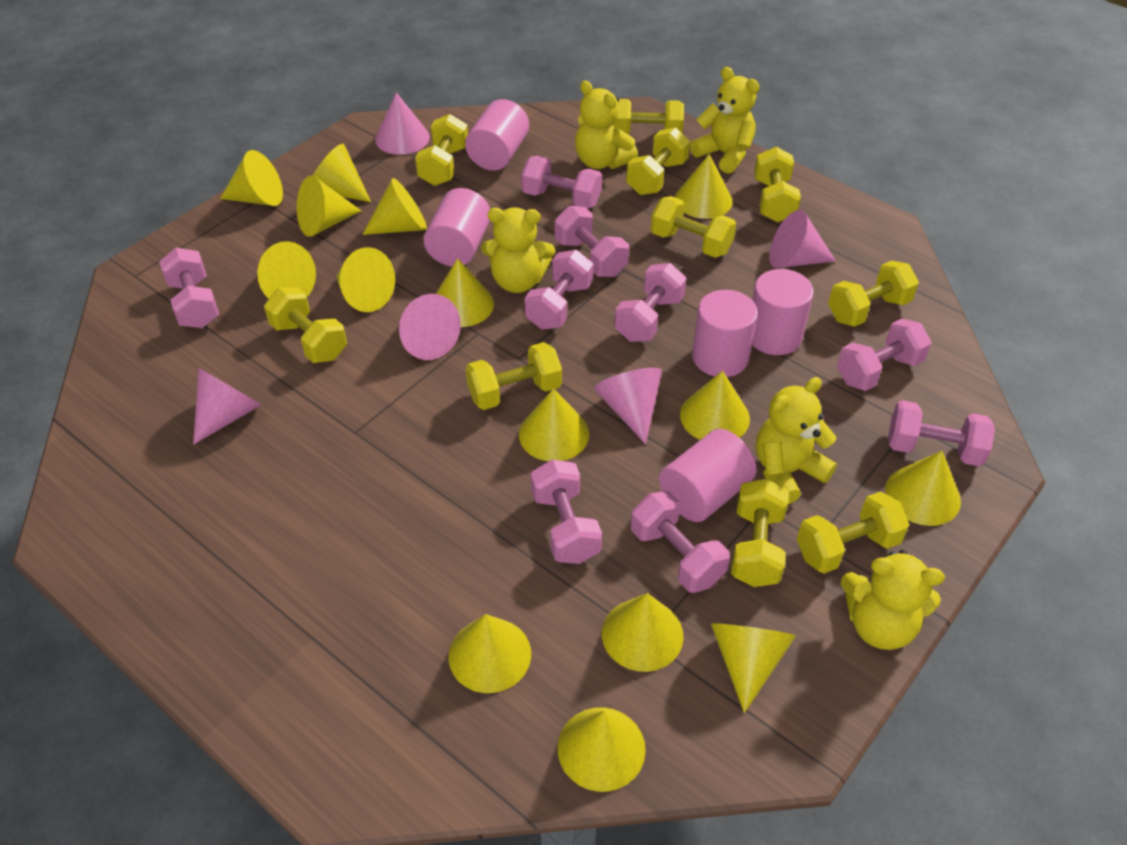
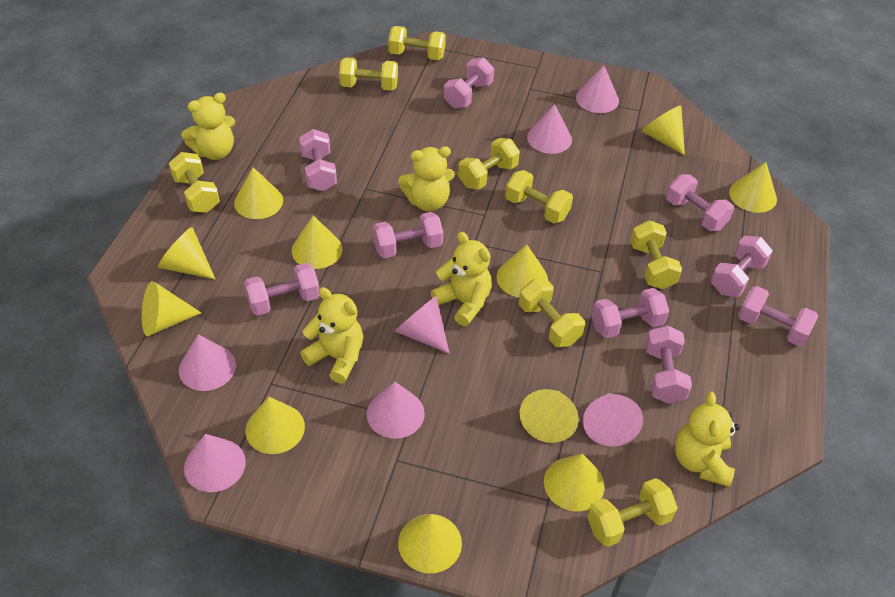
pink cone: 5 -> 7
pink cylinder: 5 -> 0
yellow cone: 15 -> 11
yellow dumbbell: 10 -> 8

